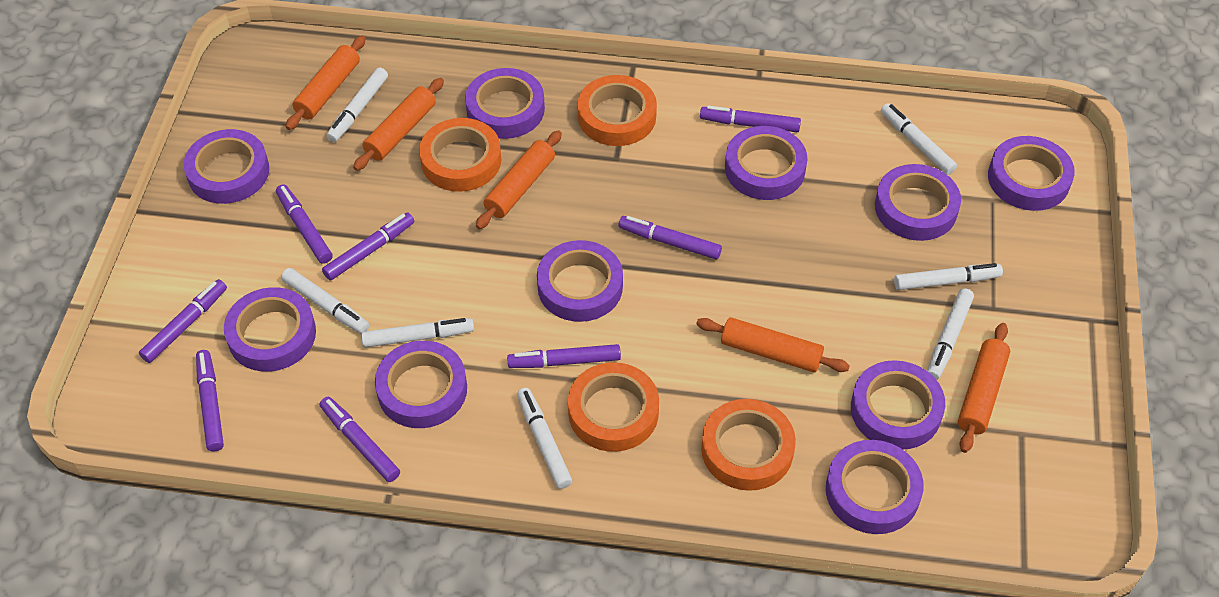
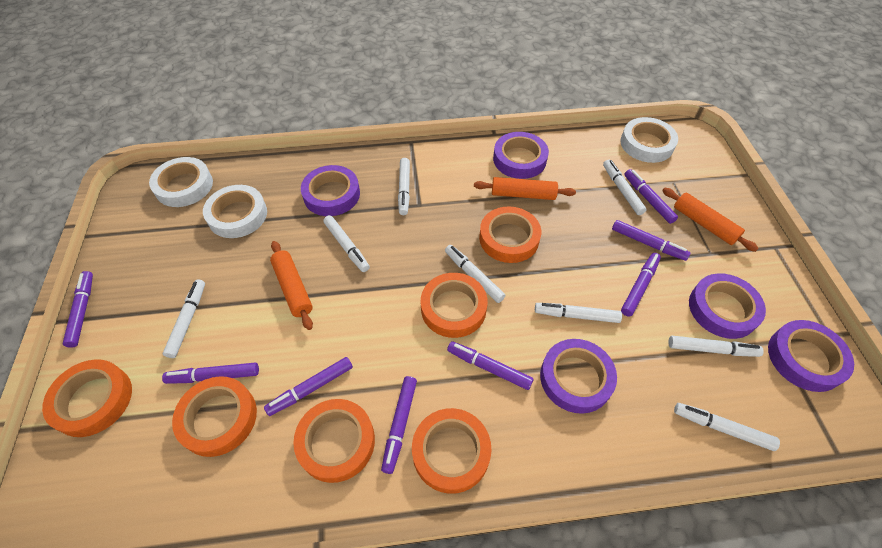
orange rolling pin: 5 -> 3
orange tape: 4 -> 6
purple tape: 10 -> 5
white marker: 7 -> 8
white tape: 0 -> 3

